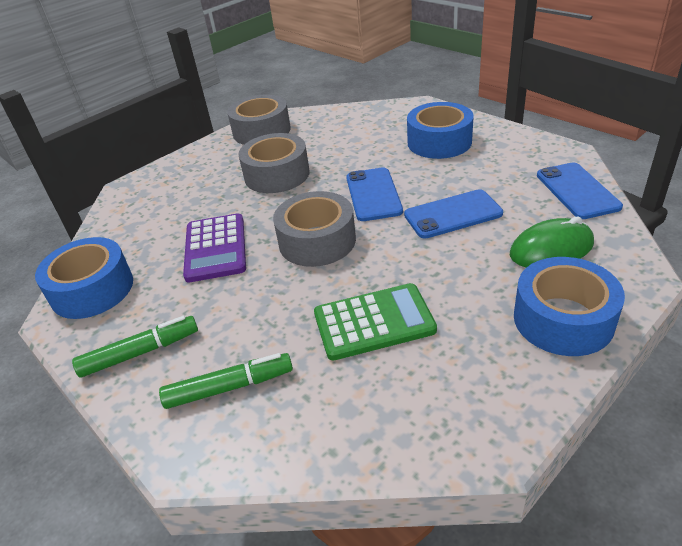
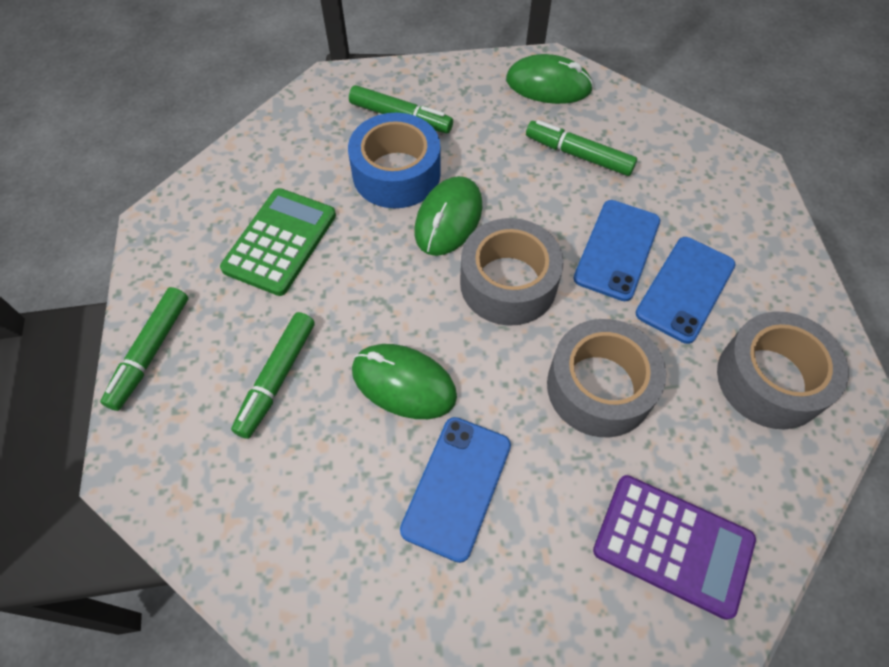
blue tape: 3 -> 1
green marker: 2 -> 4
green mouse: 1 -> 3

